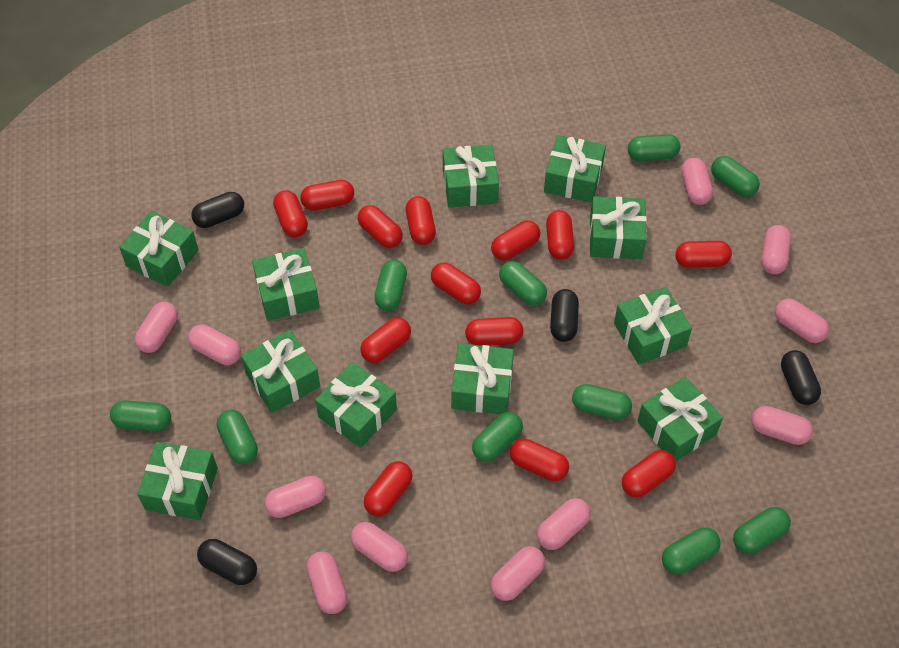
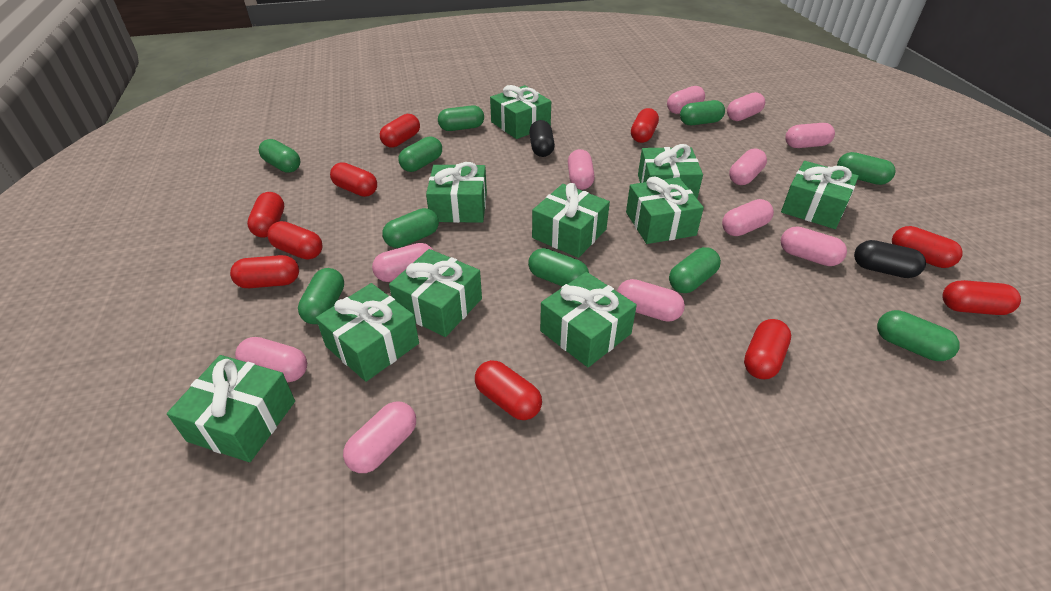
black capsule: 4 -> 2
green gift: 11 -> 10
red capsule: 13 -> 10

